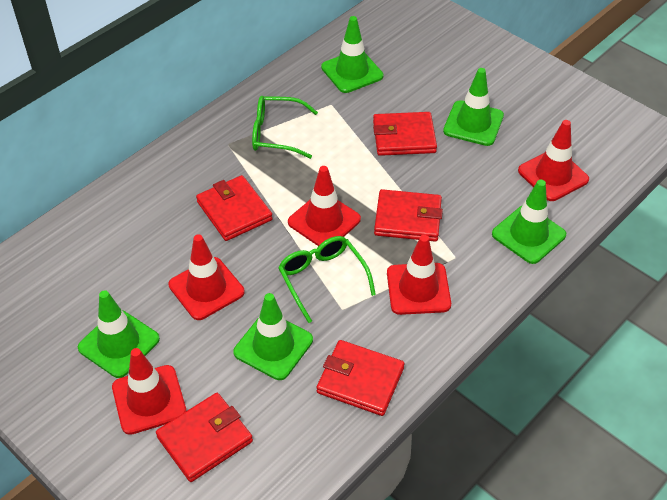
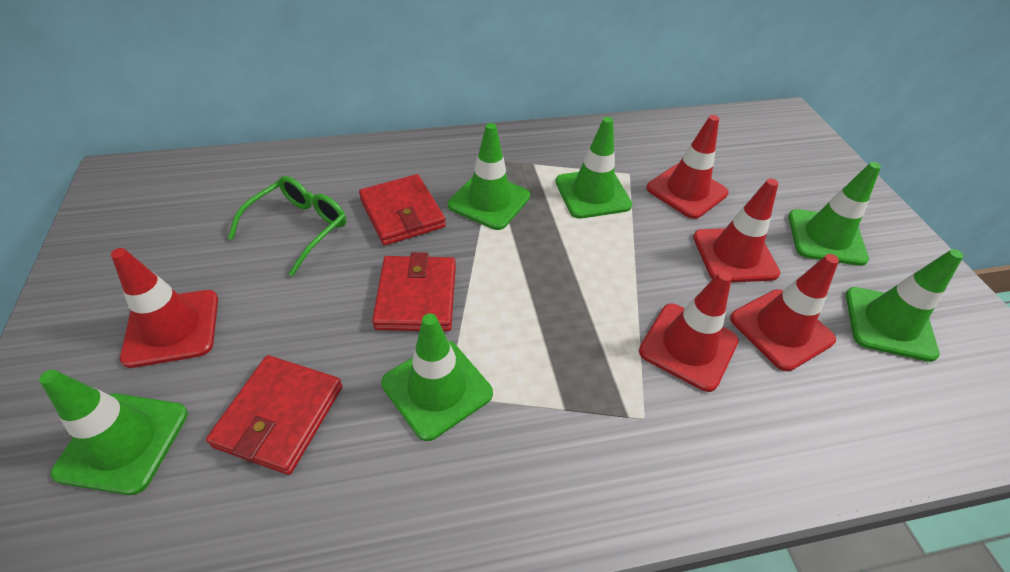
green glasses: 2 -> 1
green traffic cone: 5 -> 6
red wallet: 5 -> 3

